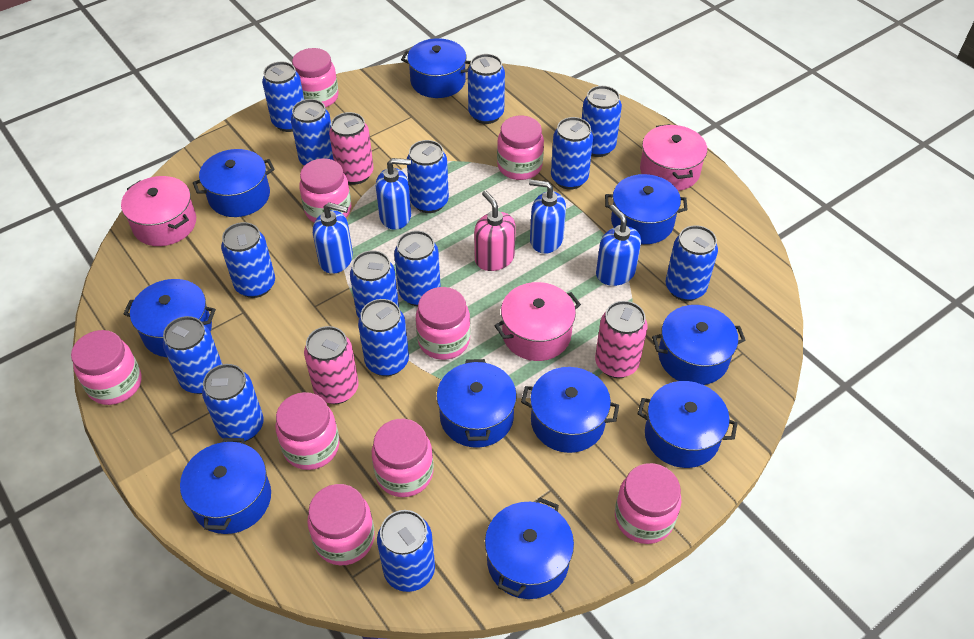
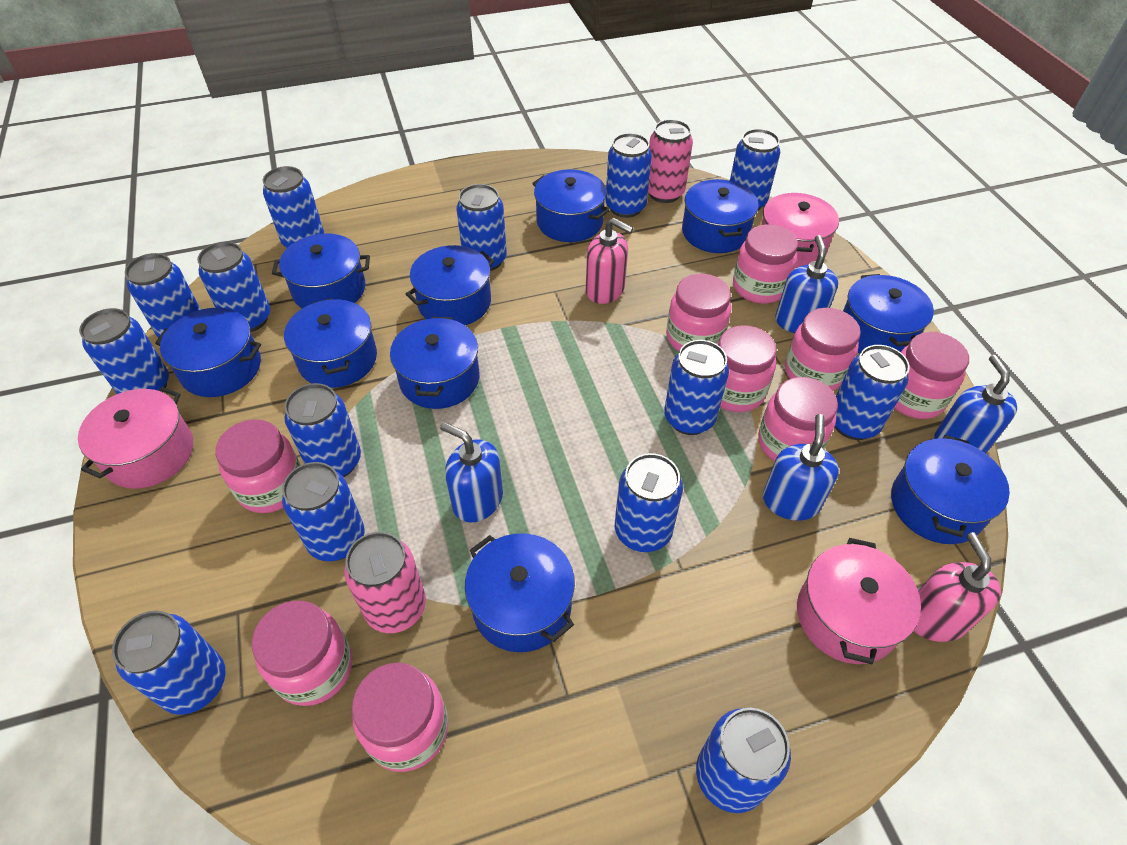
pink can: 3 -> 2
pink soap dispenser: 1 -> 2

